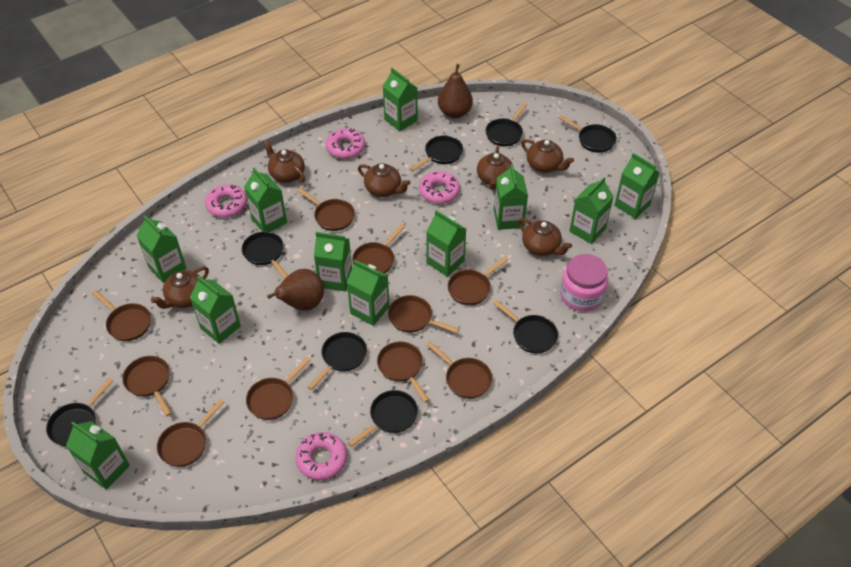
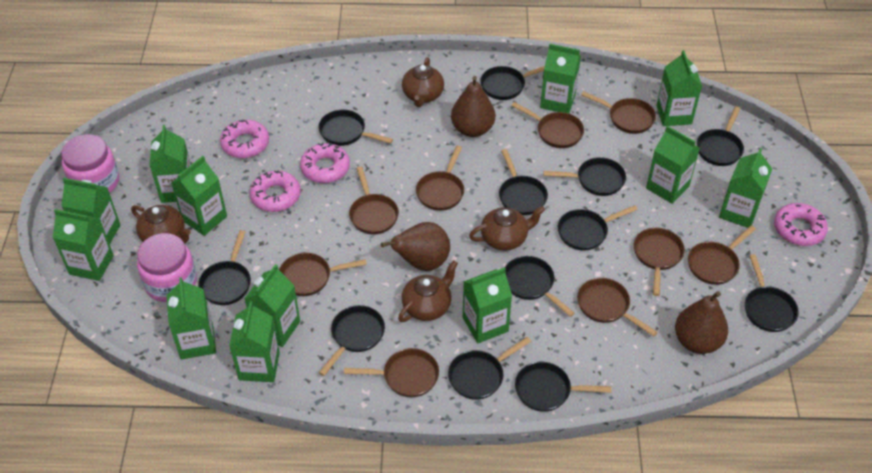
black pan: 8 -> 12
brown pan: 10 -> 9
brown pear: 2 -> 3
brown teapot: 6 -> 4
green carton: 11 -> 12
pink jar: 1 -> 2

